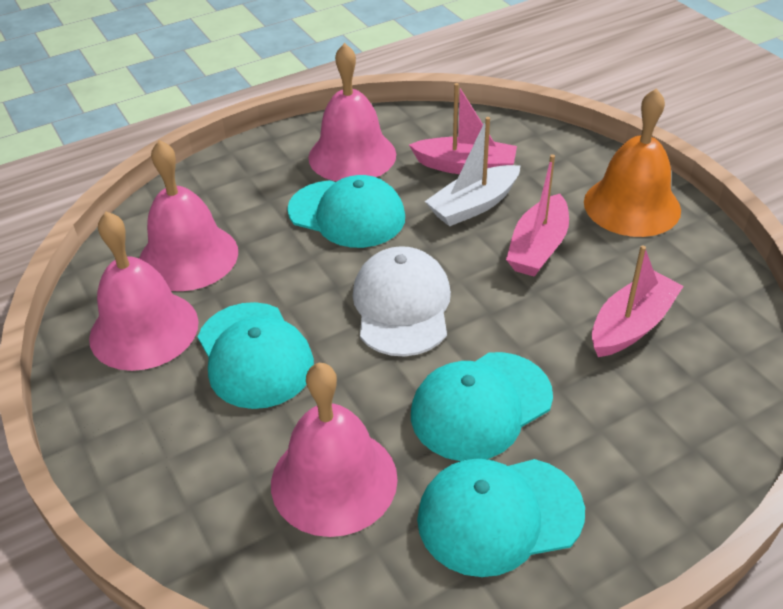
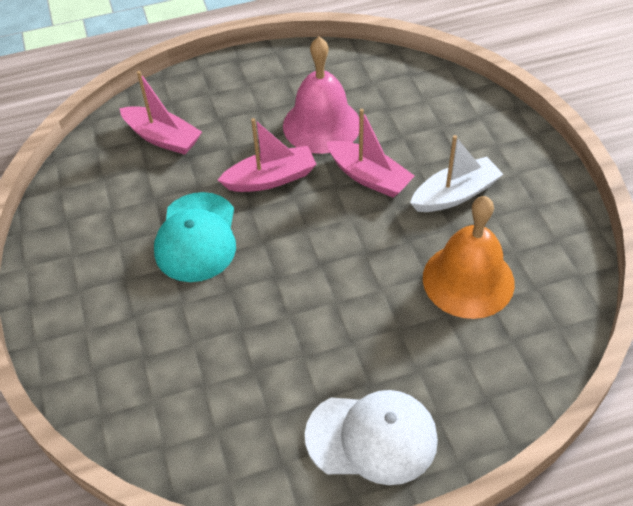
pink bell: 4 -> 1
turquoise cap: 4 -> 1

